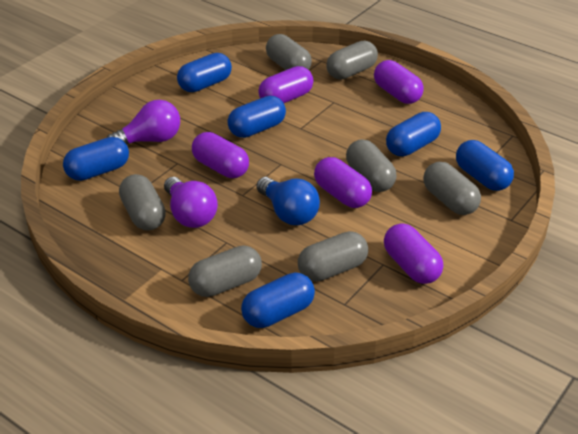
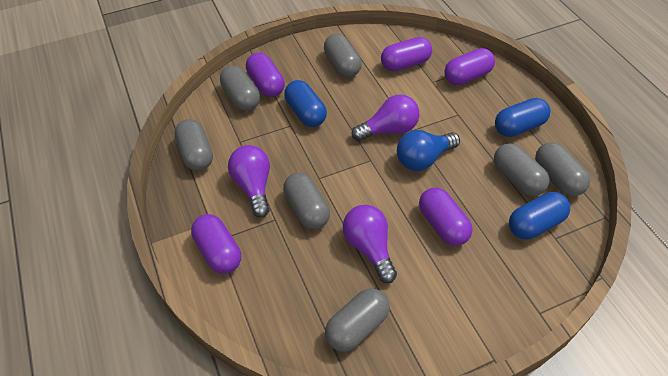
blue capsule: 6 -> 3
purple light bulb: 2 -> 3

